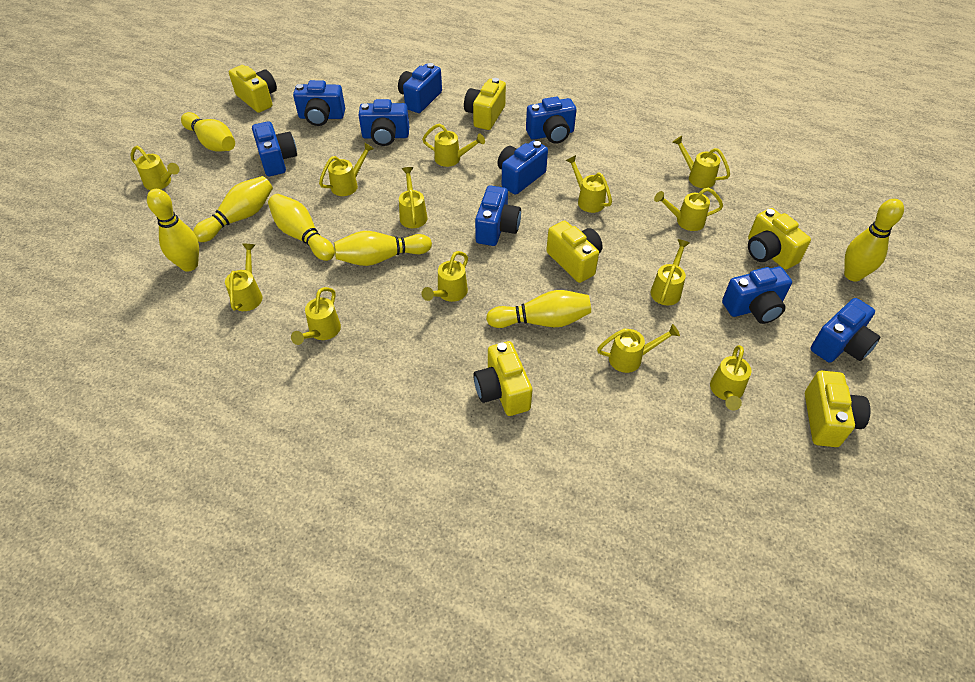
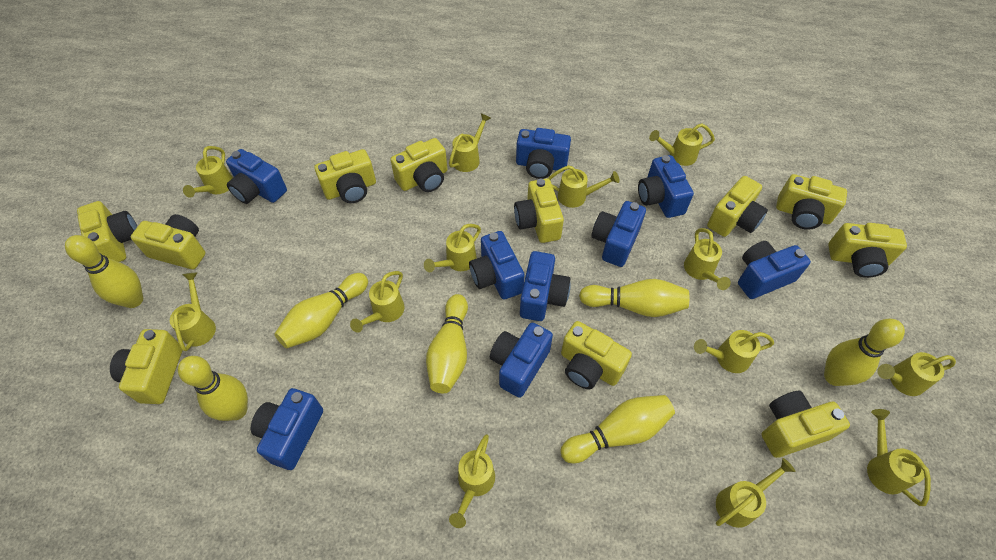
yellow camera: 6 -> 11

